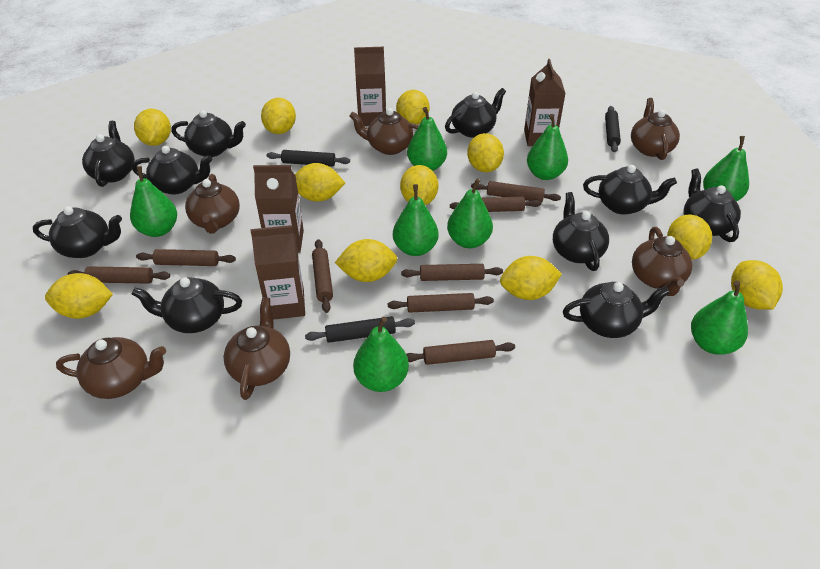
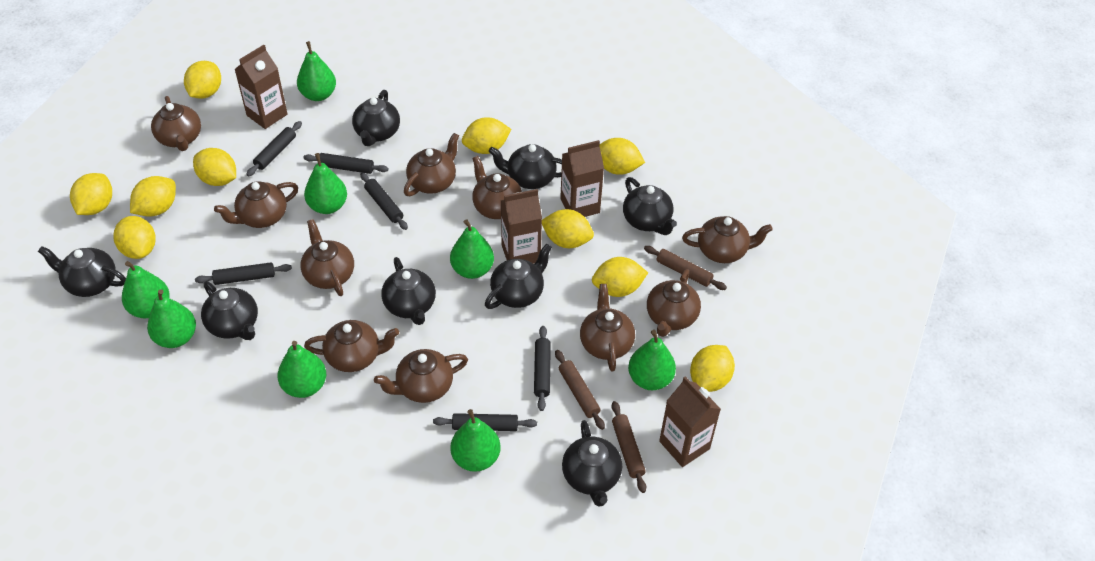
black rolling pin: 3 -> 6
black teapot: 10 -> 8
brown rolling pin: 8 -> 3
brown teapot: 6 -> 10
yellow lemon: 11 -> 10

